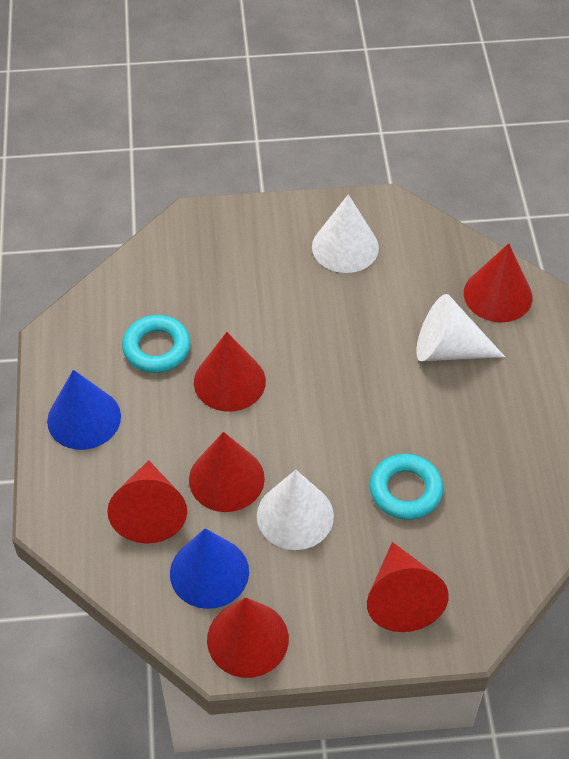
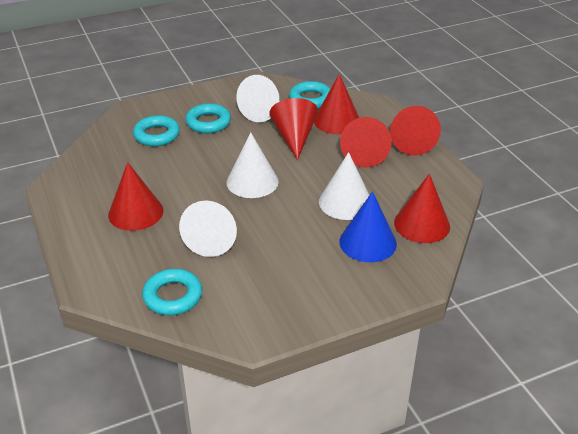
blue cone: 2 -> 1
turquoise ring: 2 -> 4
white cone: 3 -> 4

